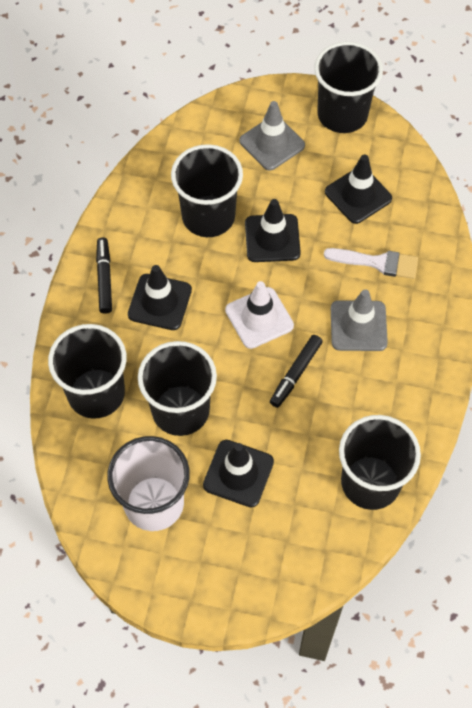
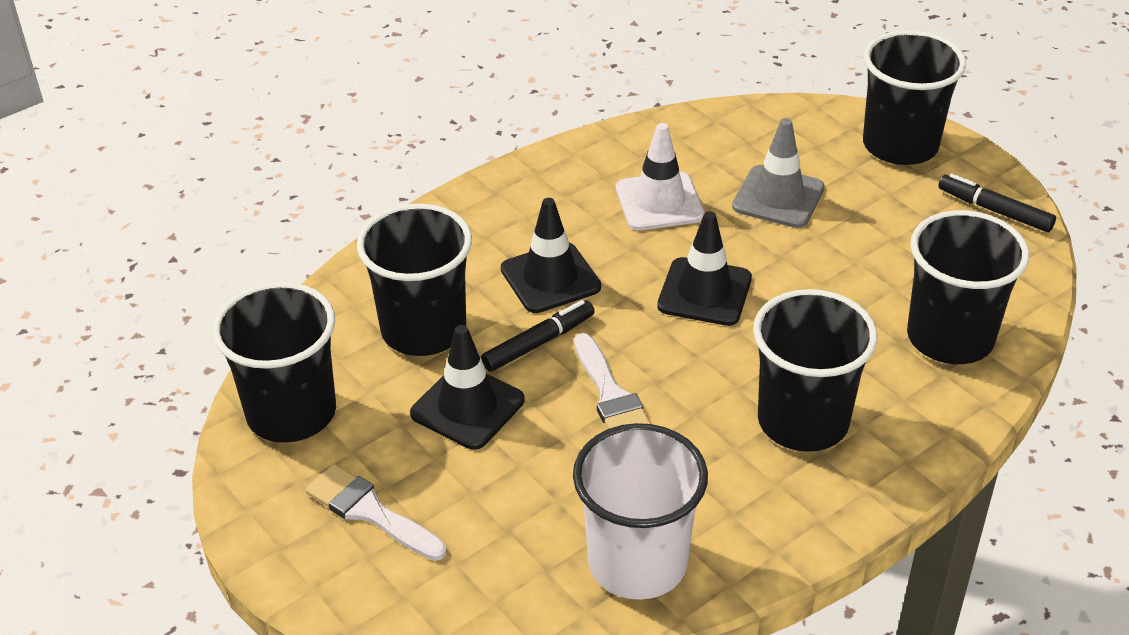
black traffic cone: 4 -> 3
grey traffic cone: 2 -> 1
white brush: 1 -> 2

